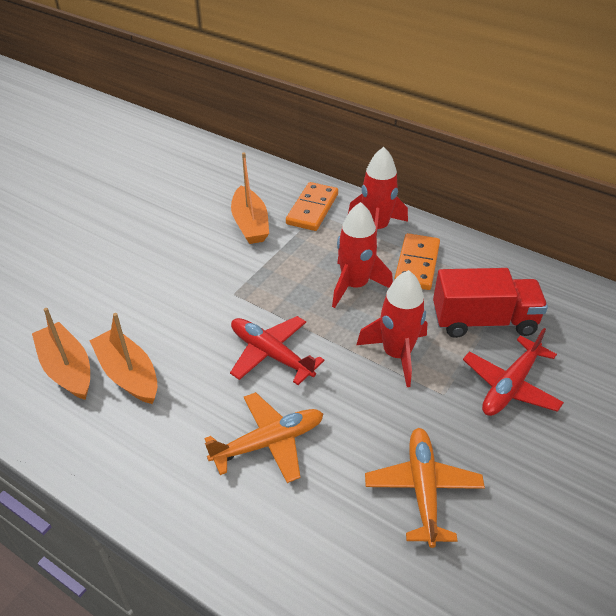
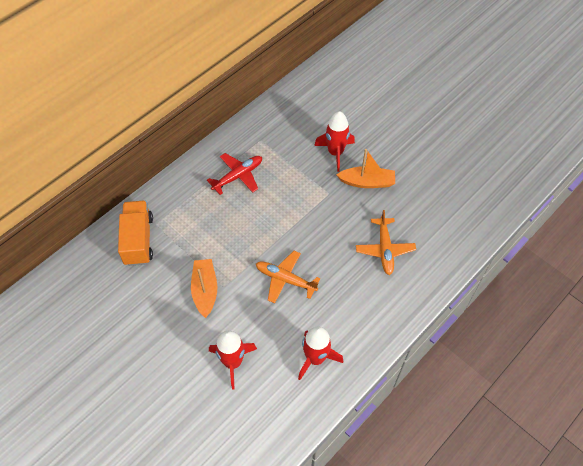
orange boat: 3 -> 2
orange domino: 2 -> 0
orange truck: 0 -> 1
red plane: 2 -> 1
red truck: 1 -> 0

